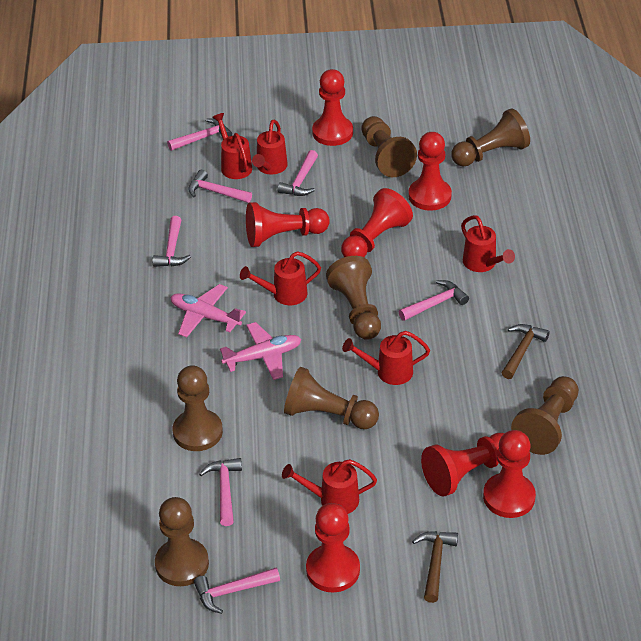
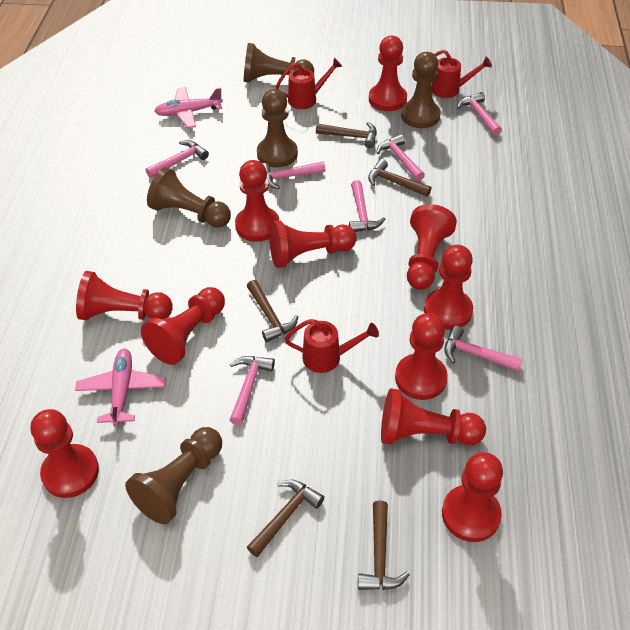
brown hammer: 2 -> 5
brown pawn: 7 -> 5
red pawn: 7 -> 11
red watering can: 6 -> 3

